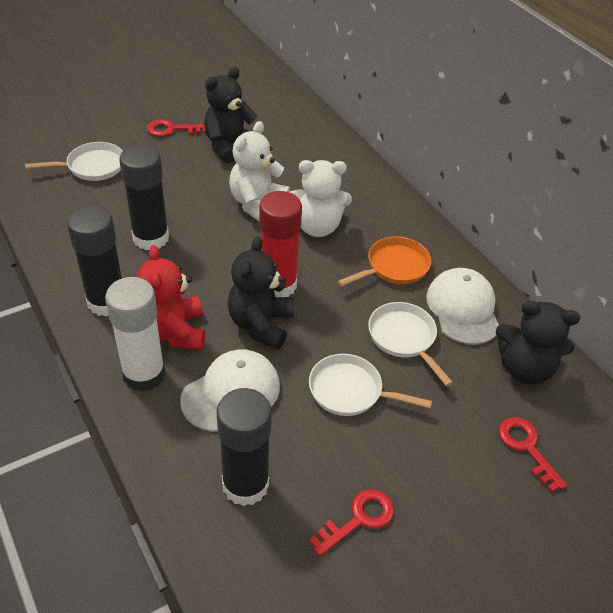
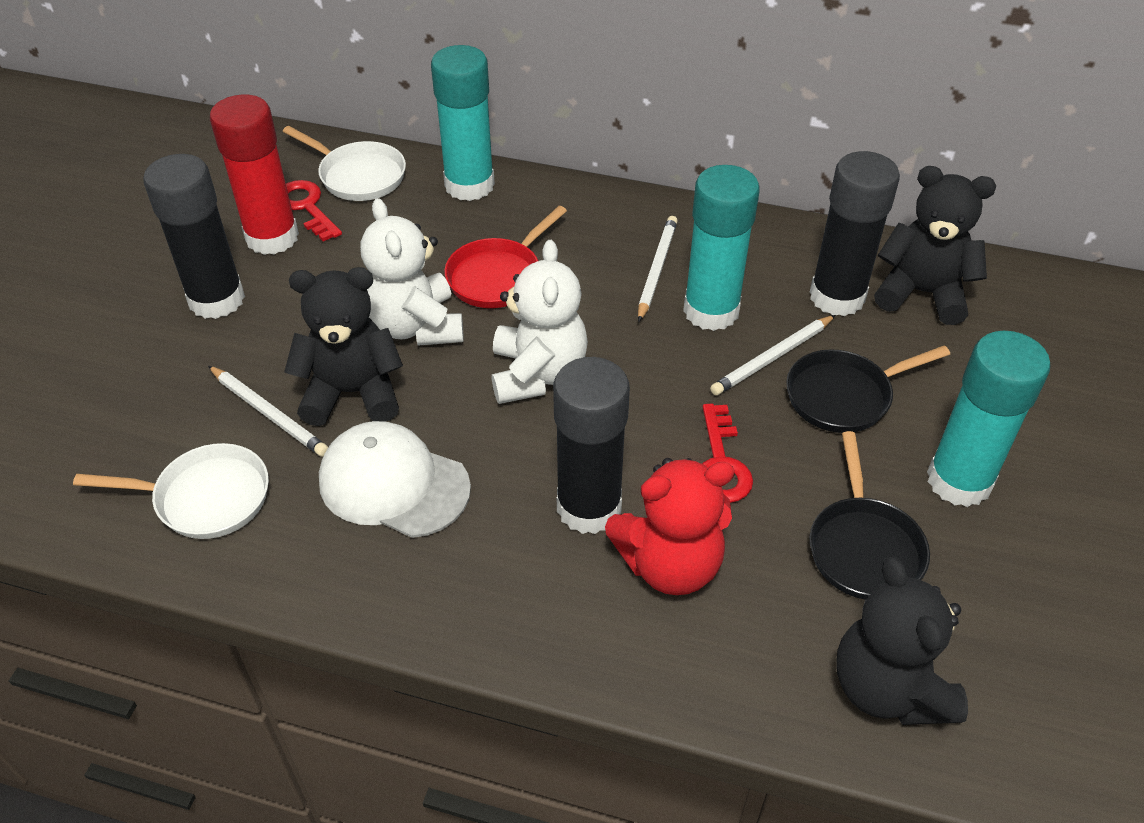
black pan: 0 -> 2
orange pan: 1 -> 0
red key: 3 -> 2
red pan: 0 -> 1
turquoise glue stick: 0 -> 3
white cap: 2 -> 1
white glue stick: 1 -> 0
white pan: 3 -> 2
white pencil: 0 -> 3

